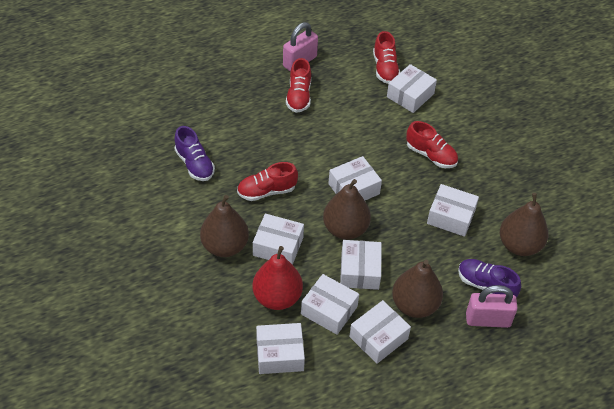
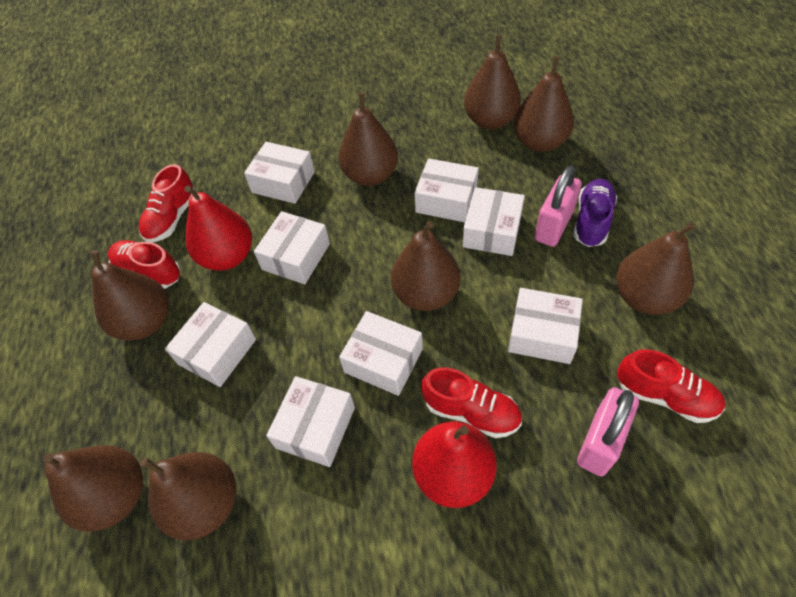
brown pear: 4 -> 8
purple shoe: 2 -> 1
red pear: 1 -> 2

